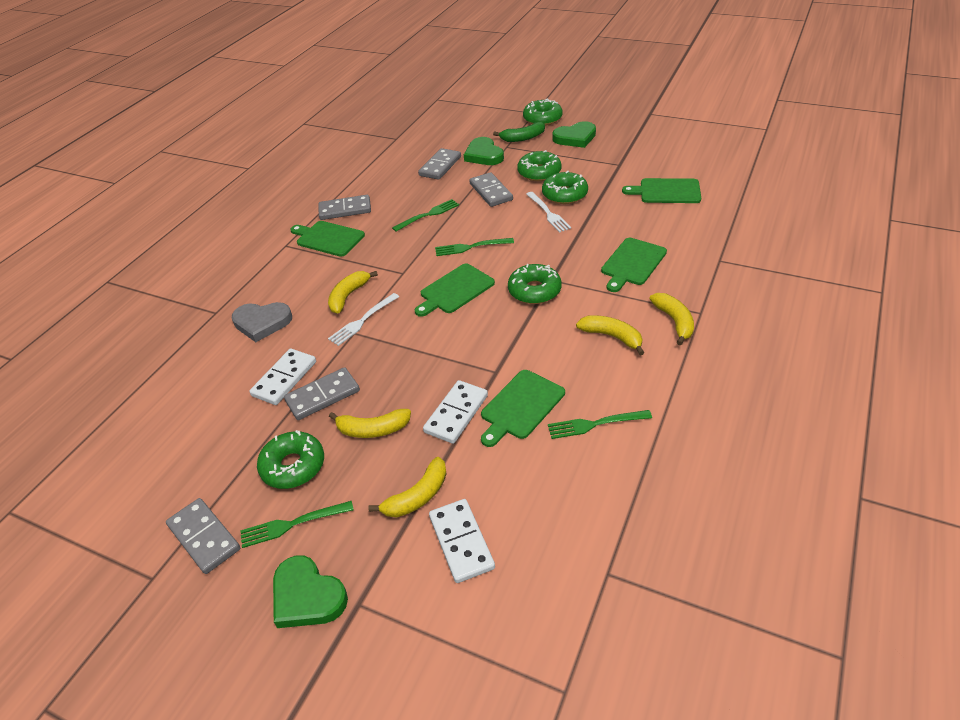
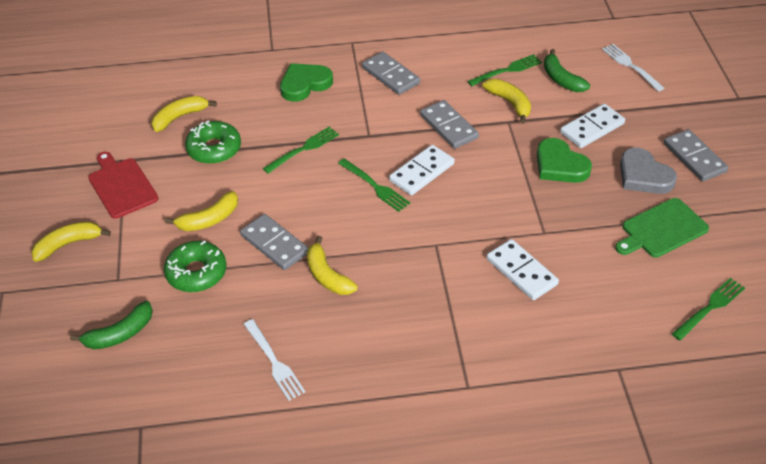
green banana: 1 -> 2
green cutting board: 5 -> 1
green donut: 5 -> 2
green heart: 3 -> 2
grey domino: 5 -> 4
red cutting board: 0 -> 1

